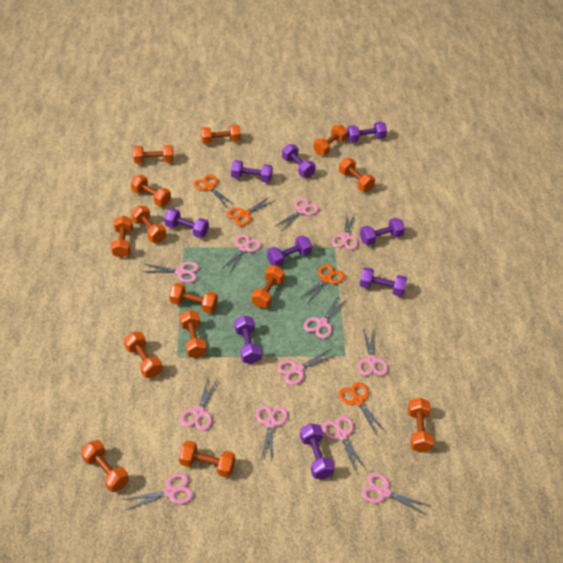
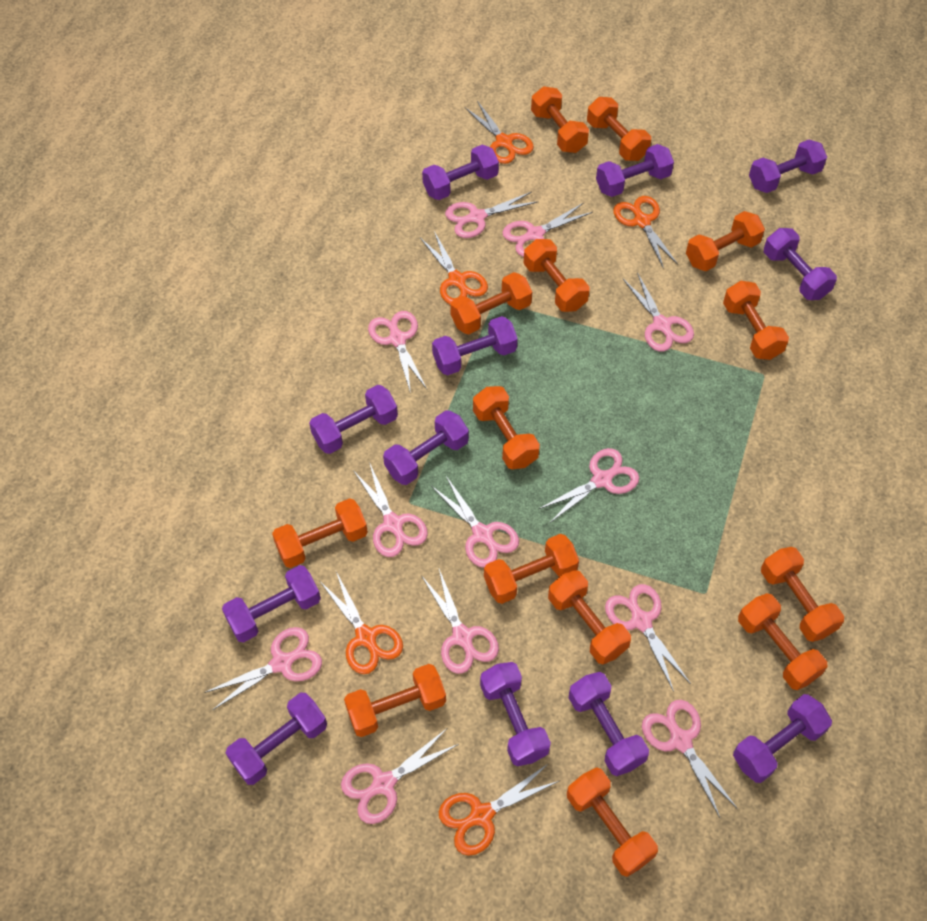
orange scissors: 4 -> 5
purple dumbbell: 9 -> 12

